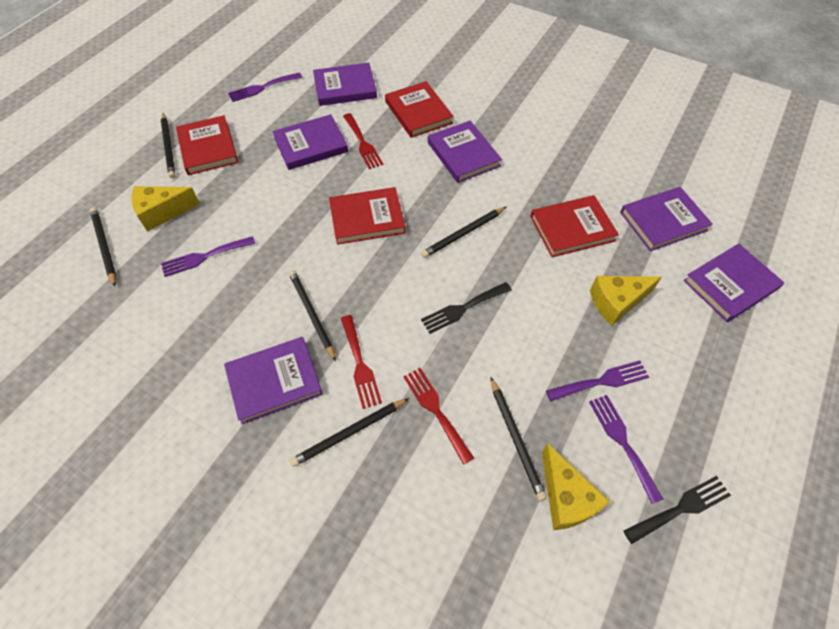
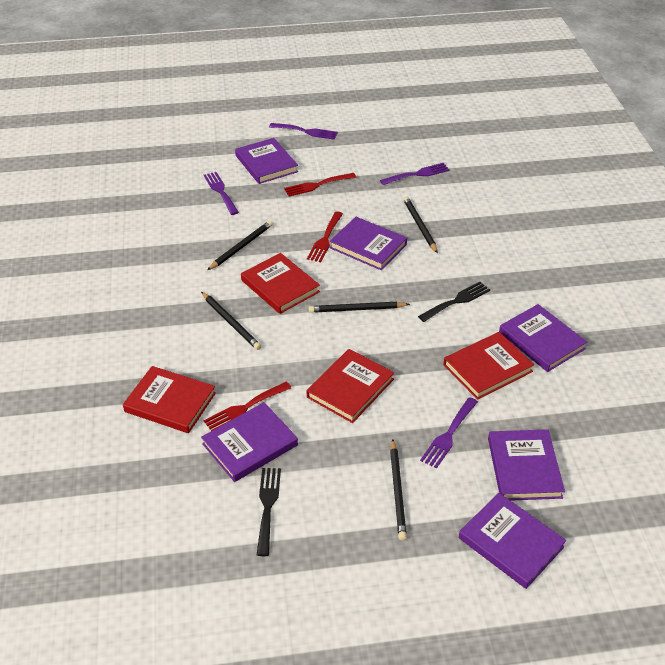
black pencil: 6 -> 5
yellow cheese: 3 -> 0

